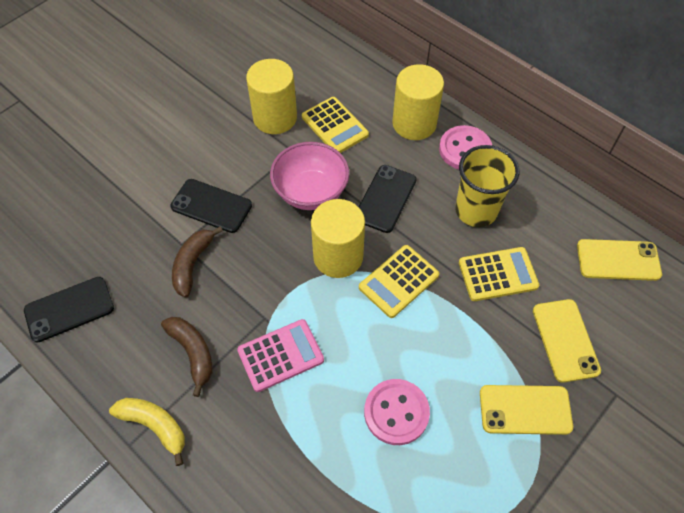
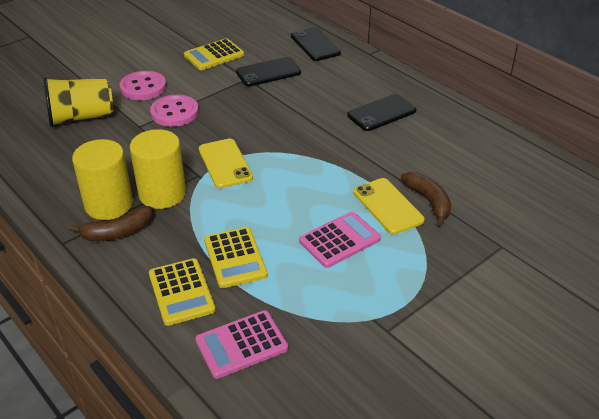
pink bowl: 1 -> 0
pink calculator: 1 -> 2
yellow banana: 1 -> 0
yellow cylinder: 3 -> 2
yellow phone: 3 -> 2

